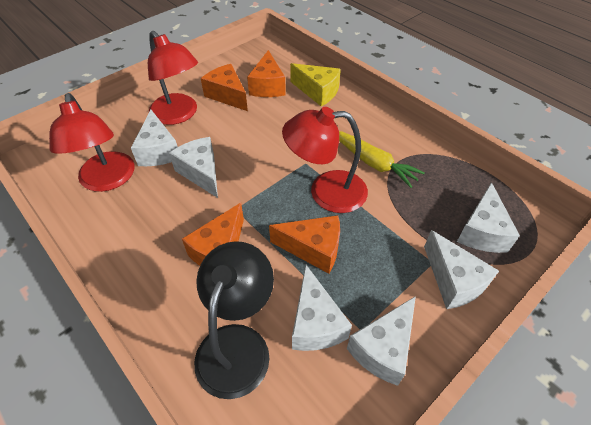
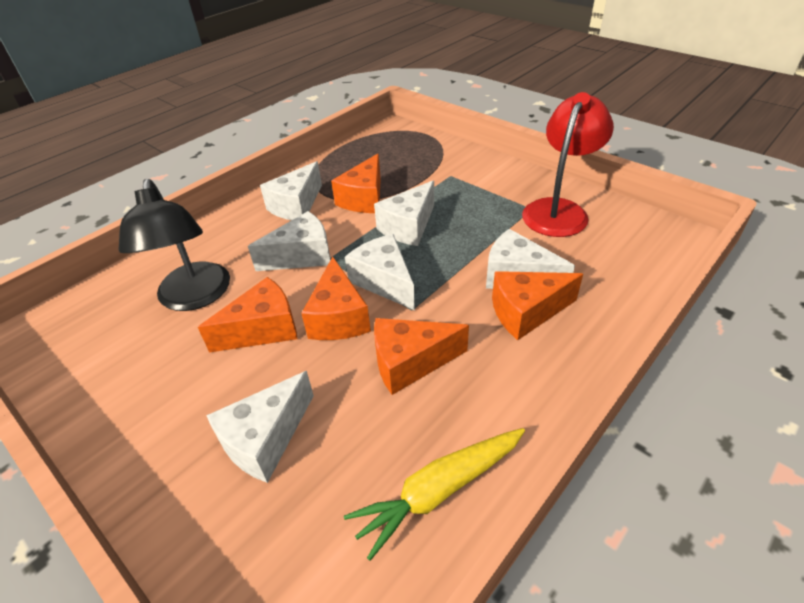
orange cheese: 4 -> 5
red lamp: 3 -> 1
yellow cheese: 1 -> 0

